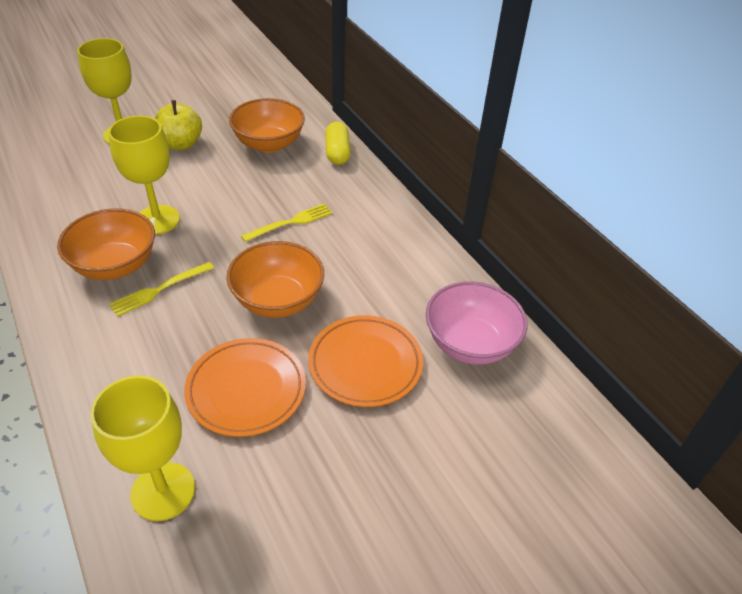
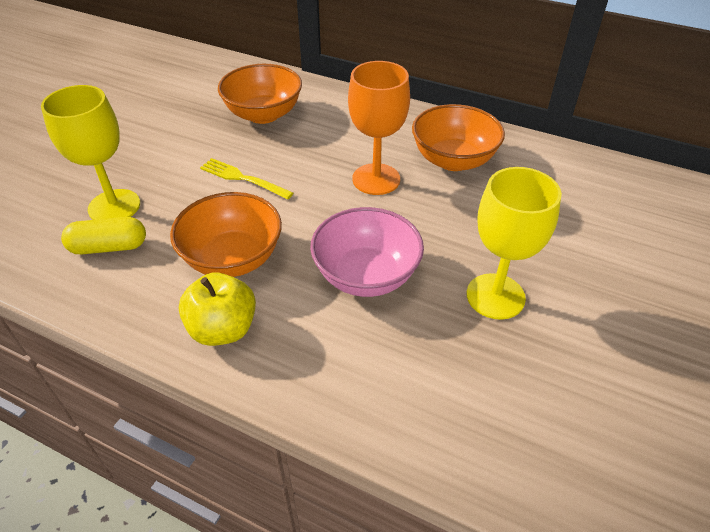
orange goblet: 0 -> 1
orange plate: 2 -> 0
yellow fork: 2 -> 1
yellow goblet: 3 -> 2

